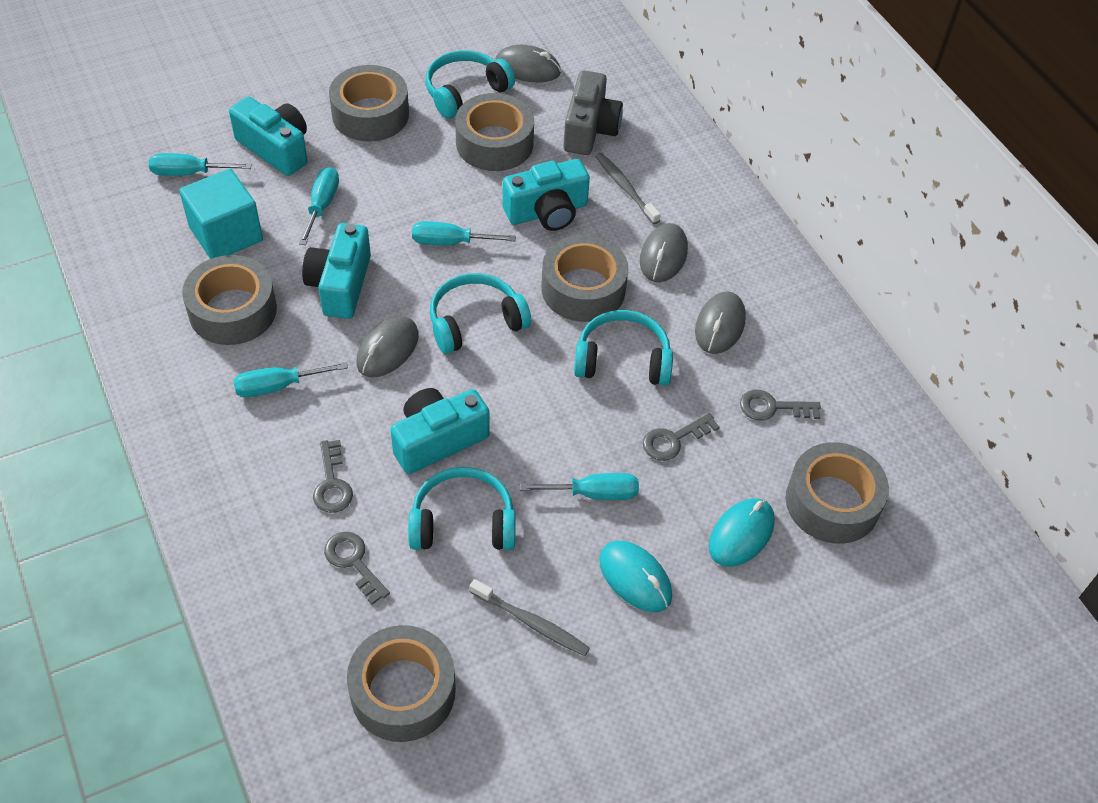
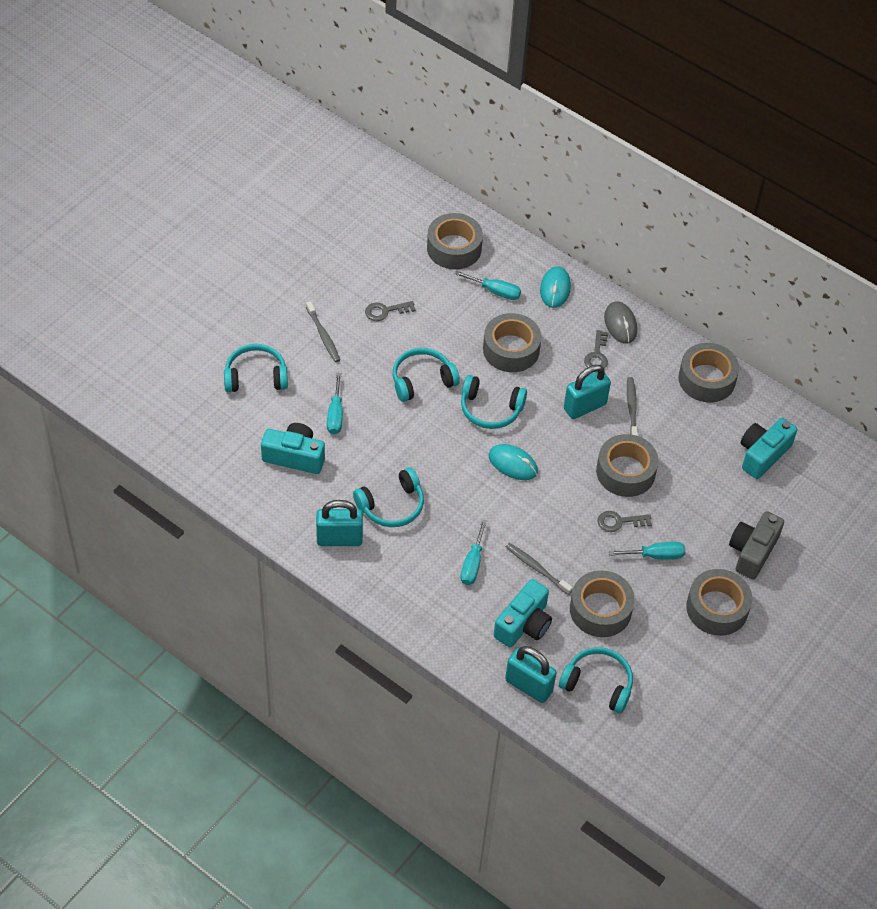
grey key: 4 -> 3
grey mouse: 4 -> 1
grey toothbrush: 2 -> 3
turquoise camera: 4 -> 3
turquoise cube: 1 -> 0
turquoise headphones: 4 -> 5
turquoise padlock: 0 -> 3
turquoise screwdriver: 5 -> 4

